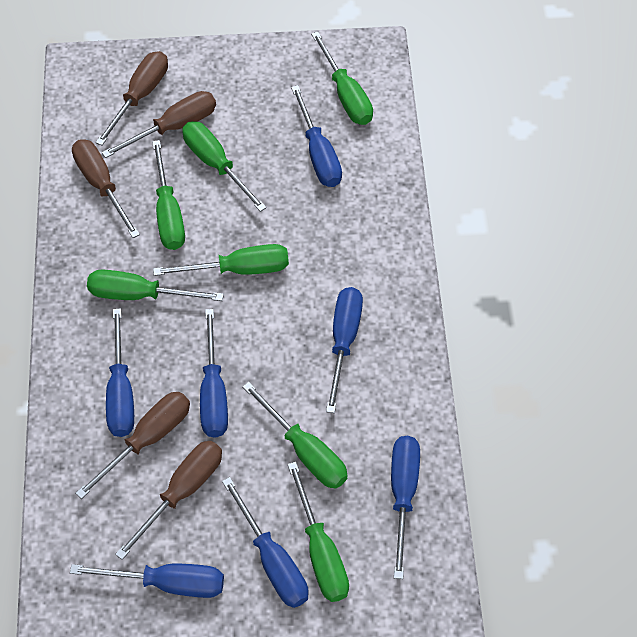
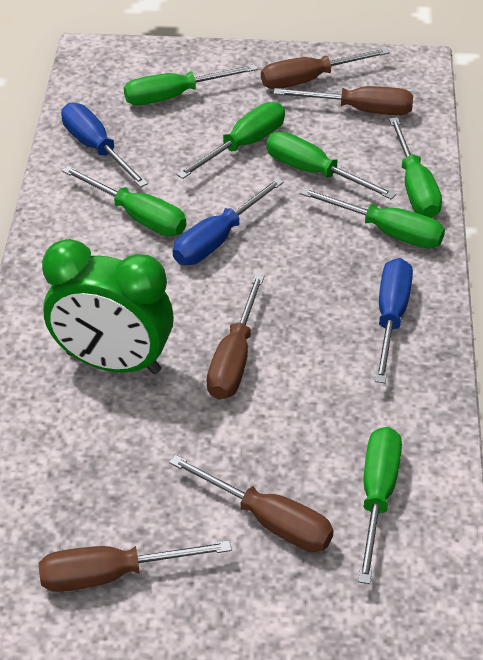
blue screwdriver: 7 -> 3
green clock: 0 -> 1

